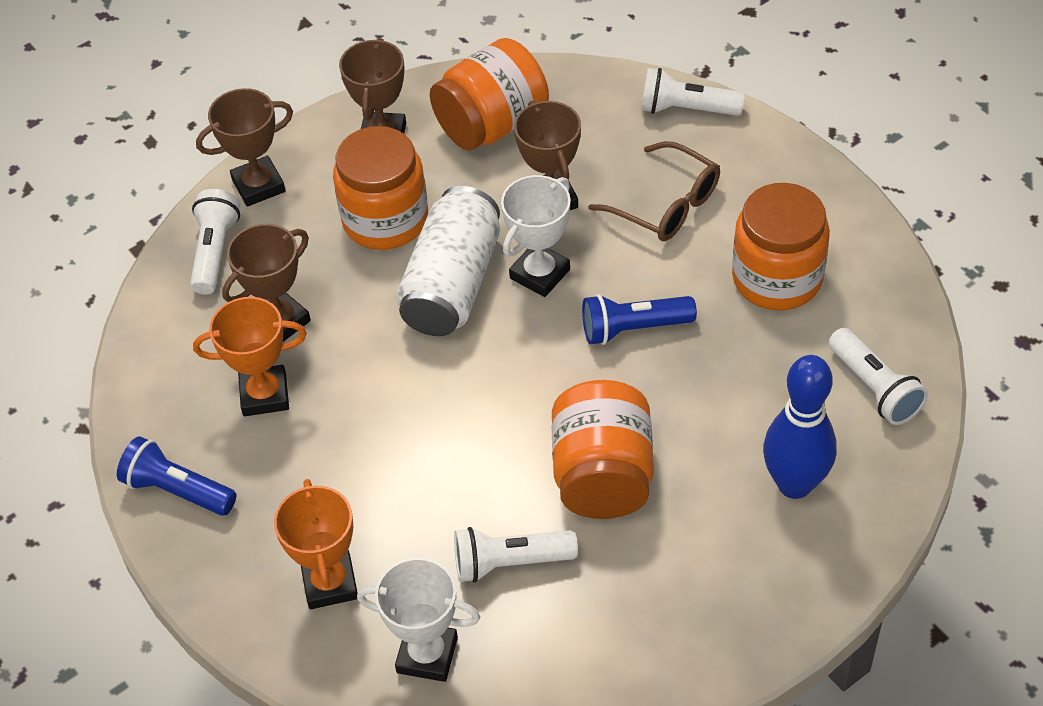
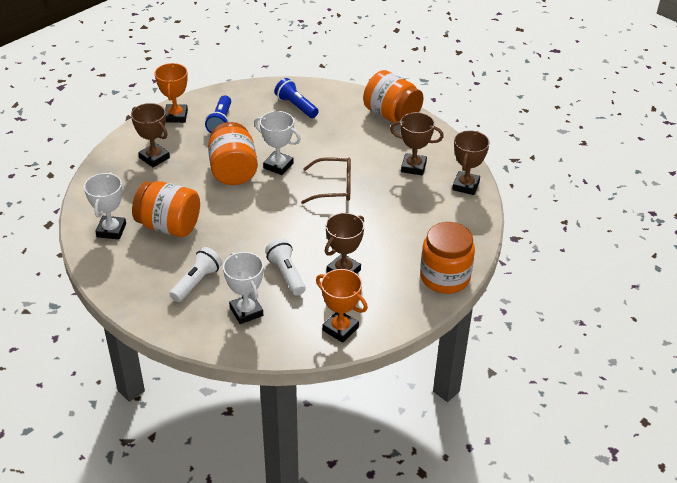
blue bowling pin: 1 -> 0
white can: 1 -> 0
white flashlight: 4 -> 2
white trophy: 2 -> 3

